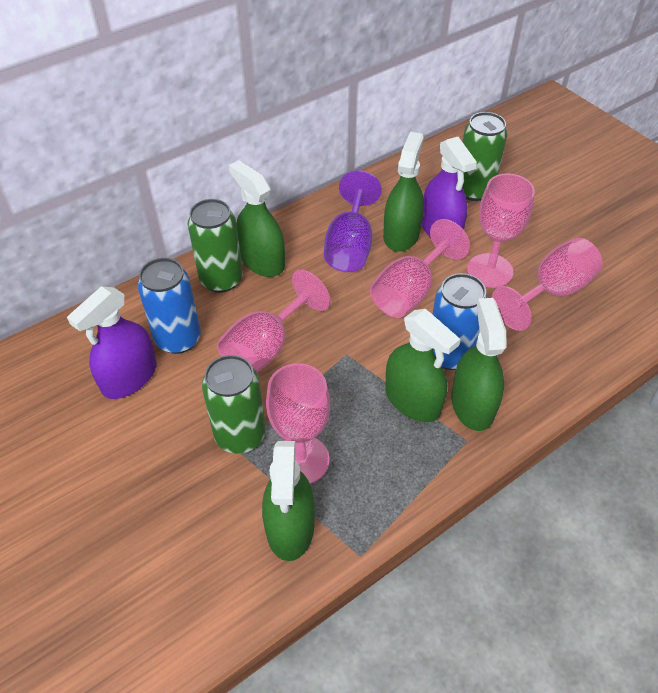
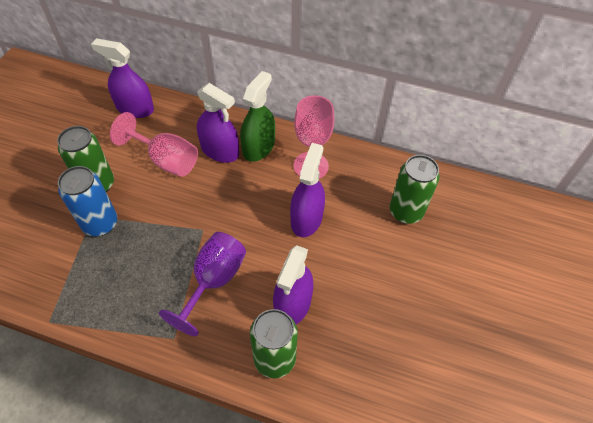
blue can: 2 -> 1
green spray bottle: 5 -> 1
pink goblet: 5 -> 2
purple spray bottle: 2 -> 4

